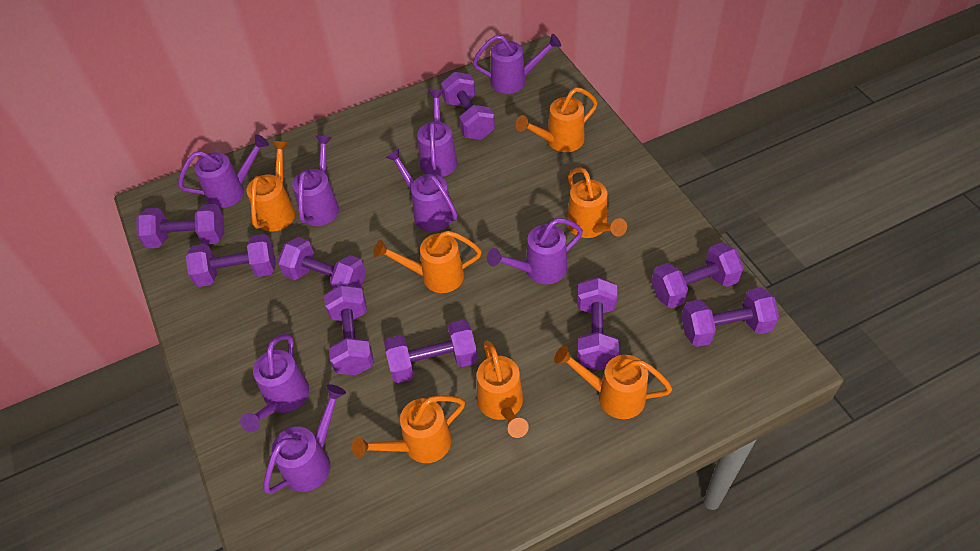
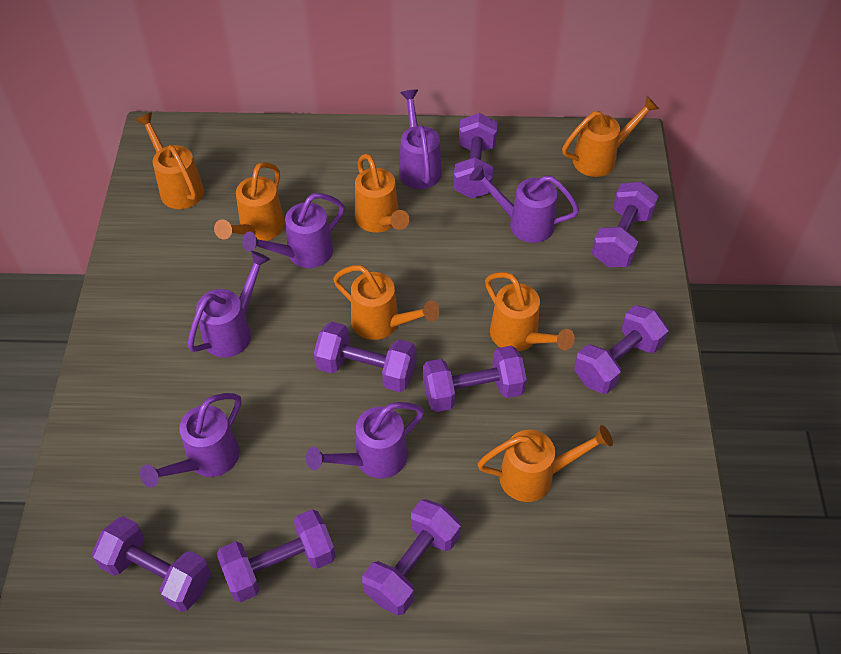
purple dumbbell: 9 -> 8
purple watering can: 8 -> 6

